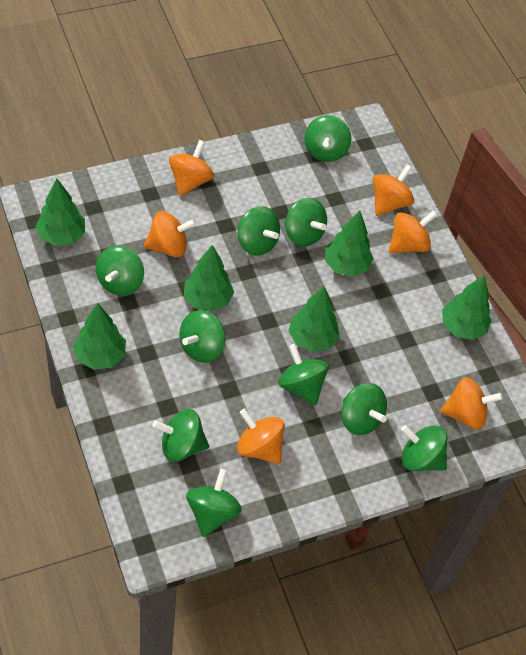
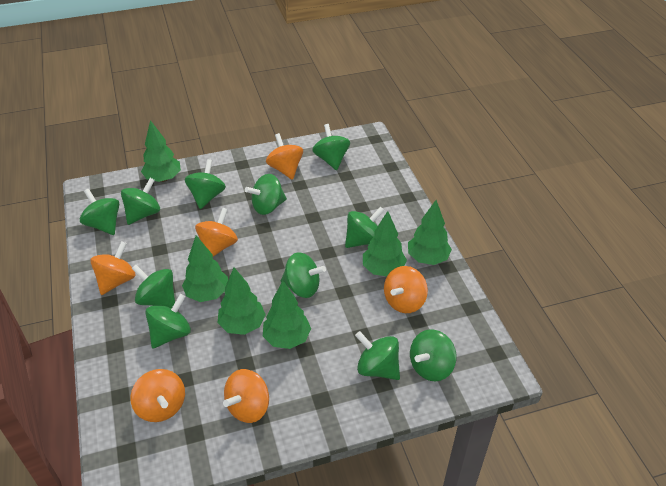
green spinning top: 10 -> 11

